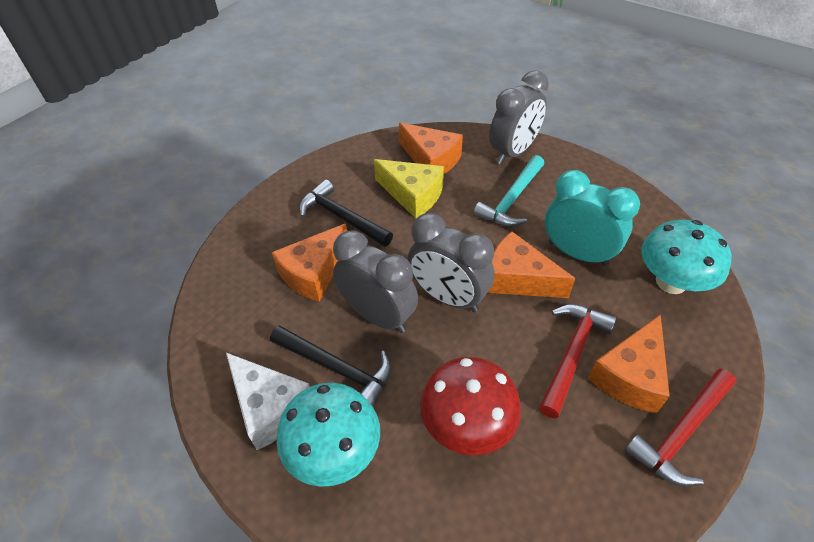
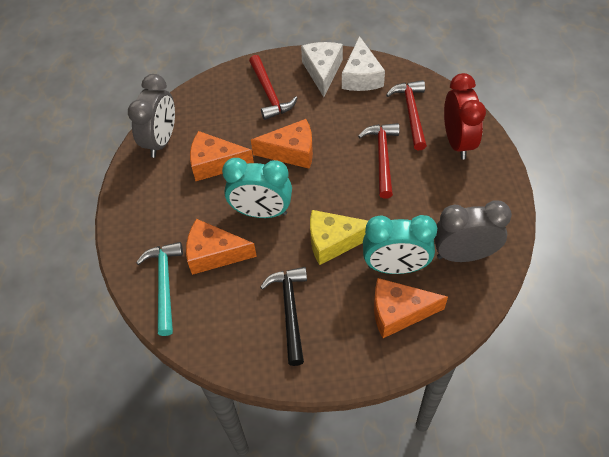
black hammer: 2 -> 1
grey clock: 3 -> 2
red clock: 0 -> 1
red hammer: 2 -> 3
red mushroom: 1 -> 0
turquoise clock: 1 -> 2
turquoise mushroom: 2 -> 0
white cheese: 1 -> 2

